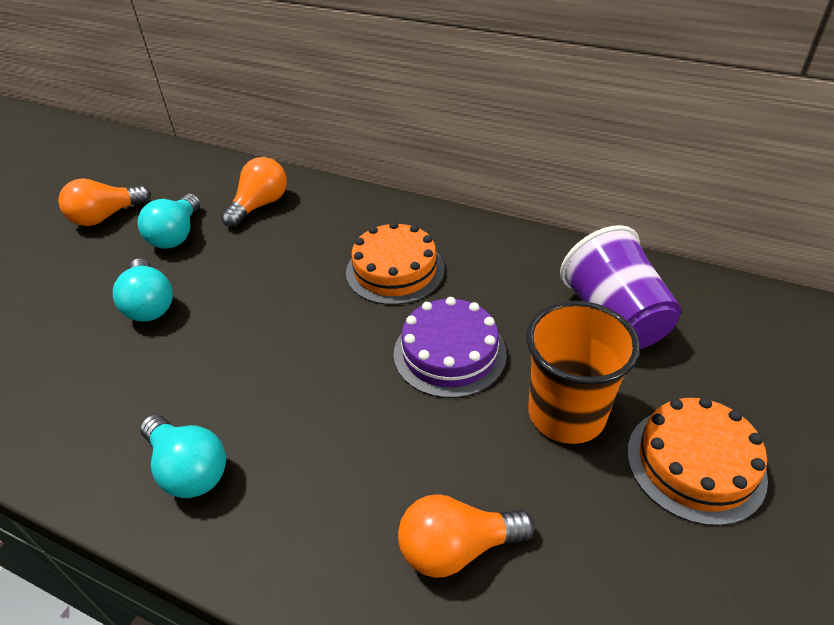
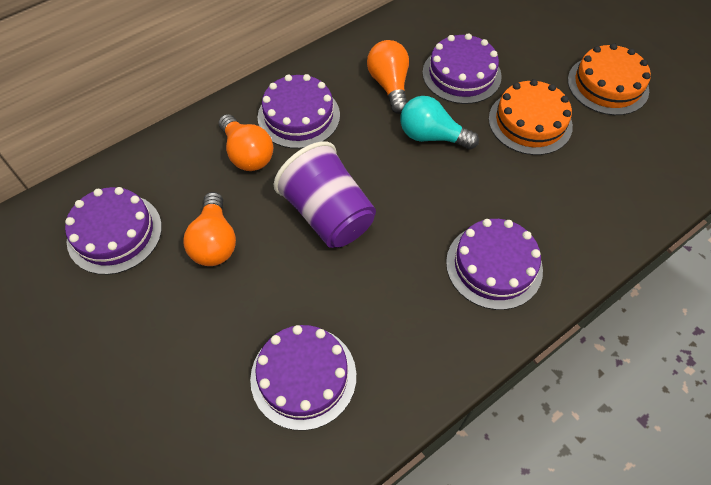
orange cup: 1 -> 0
purple cake: 1 -> 5
turquoise light bulb: 3 -> 1

